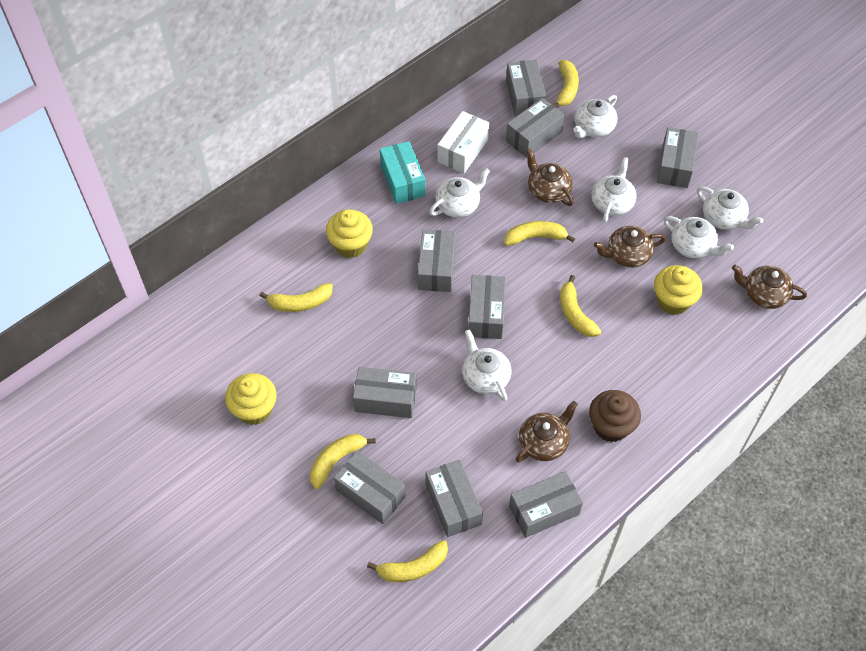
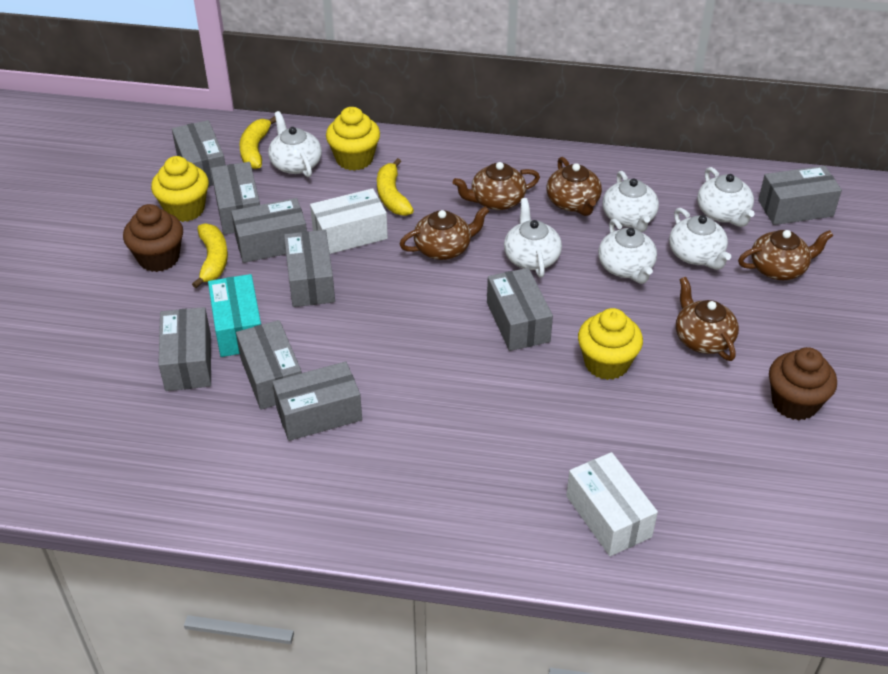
brown cupcake: 1 -> 2
brown teapot: 4 -> 5
white box: 1 -> 2
yellow banana: 6 -> 3

